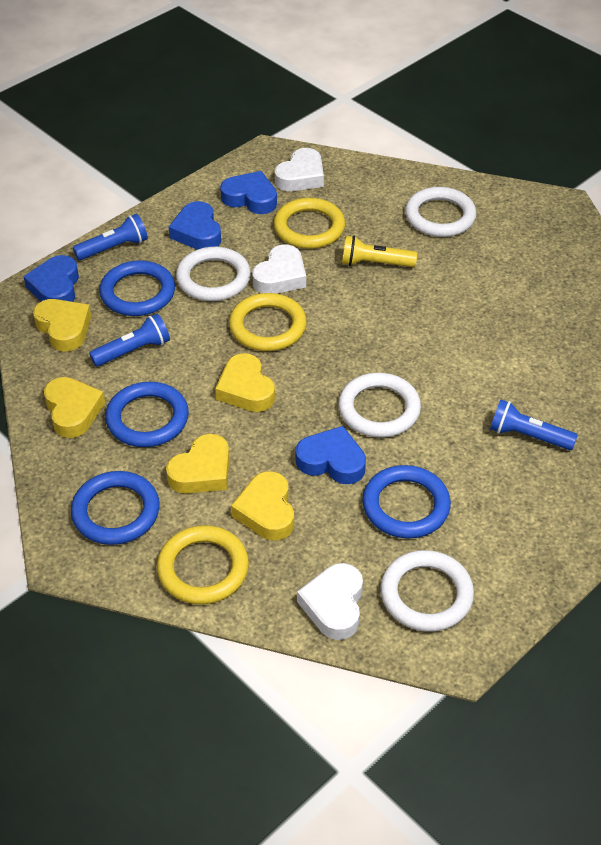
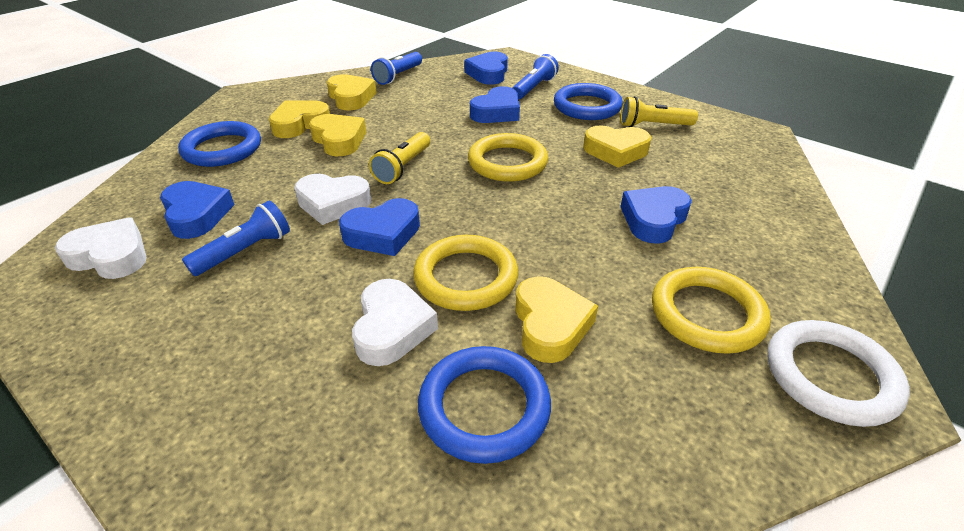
blue heart: 4 -> 5
blue ring: 4 -> 3
white ring: 4 -> 1
yellow flashlight: 1 -> 2

